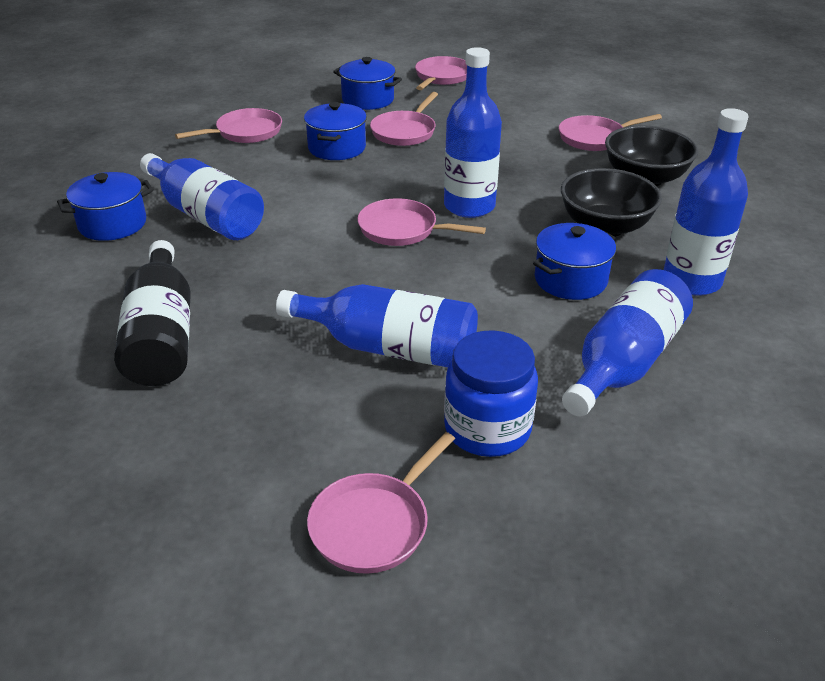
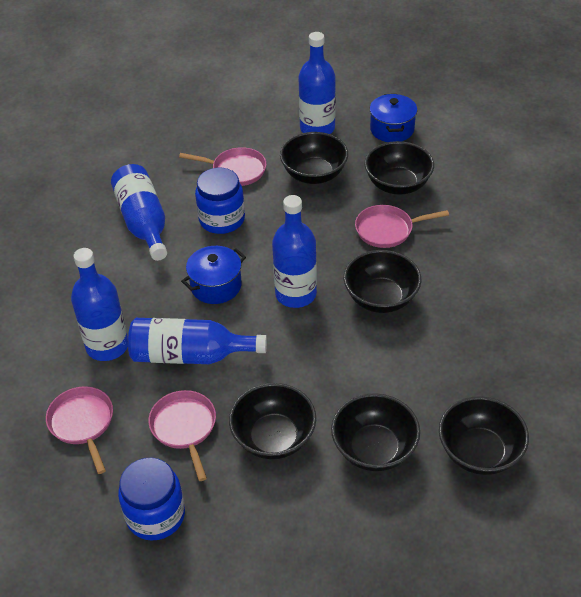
black bottle: 1 -> 0
black bowl: 2 -> 6
blue jar: 1 -> 2
blue pot: 4 -> 2
pink pan: 6 -> 4

